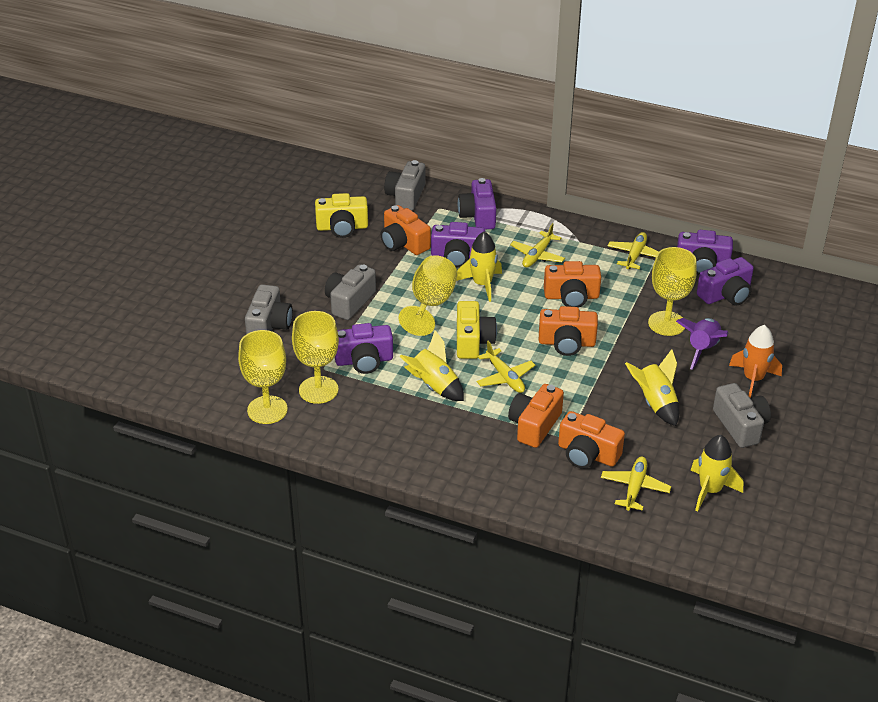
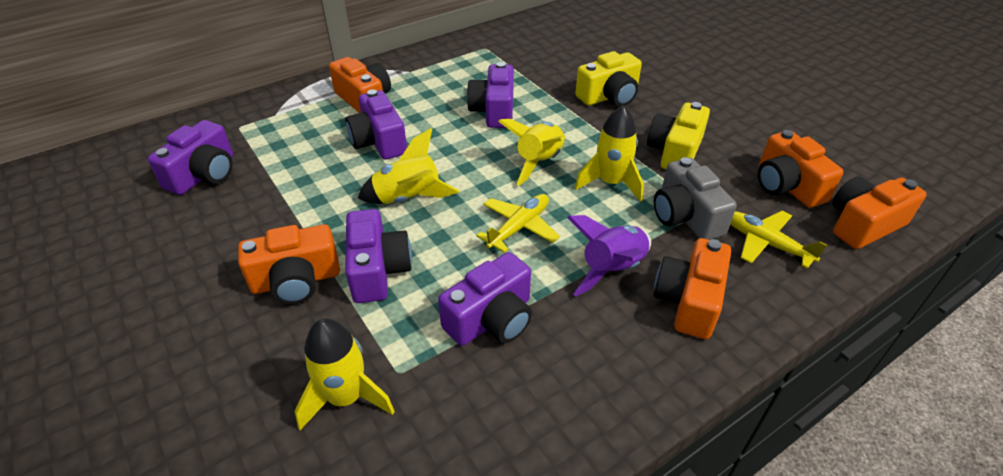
grey camera: 4 -> 1
orange rocket: 1 -> 0
yellow goblet: 4 -> 0
yellow plane: 4 -> 2

